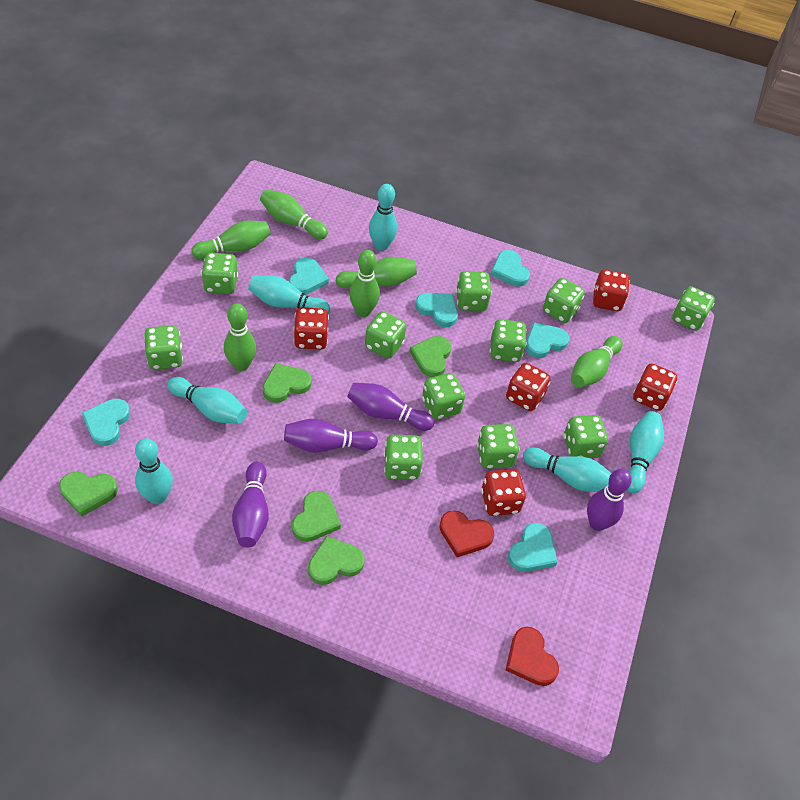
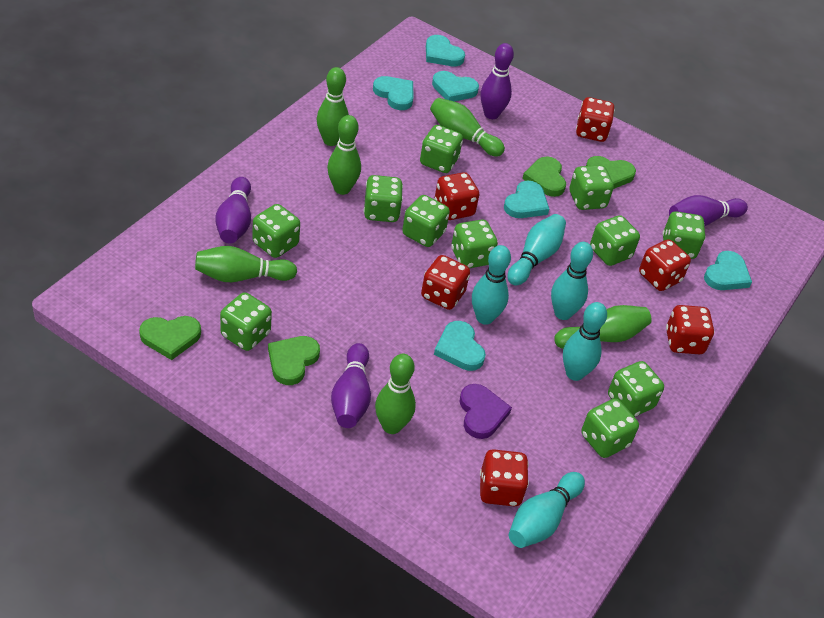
green heart: 5 -> 4
purple heart: 0 -> 1
red dice: 5 -> 6
red heart: 2 -> 0
turquoise bowling pin: 6 -> 5

